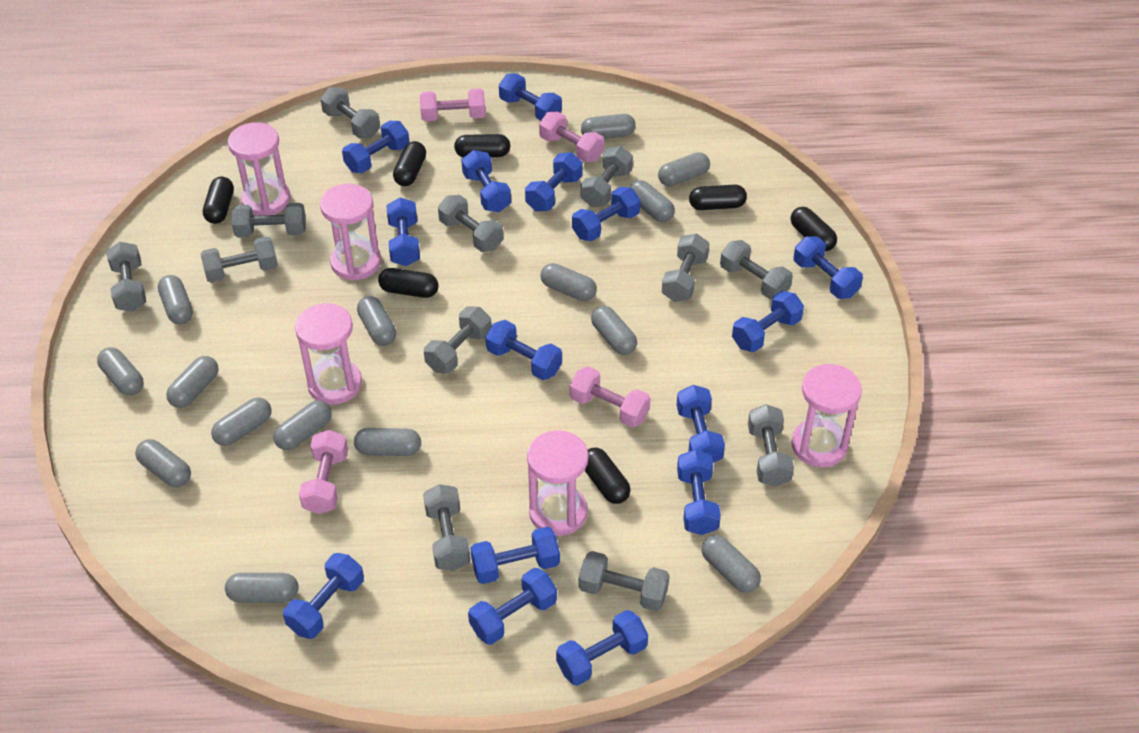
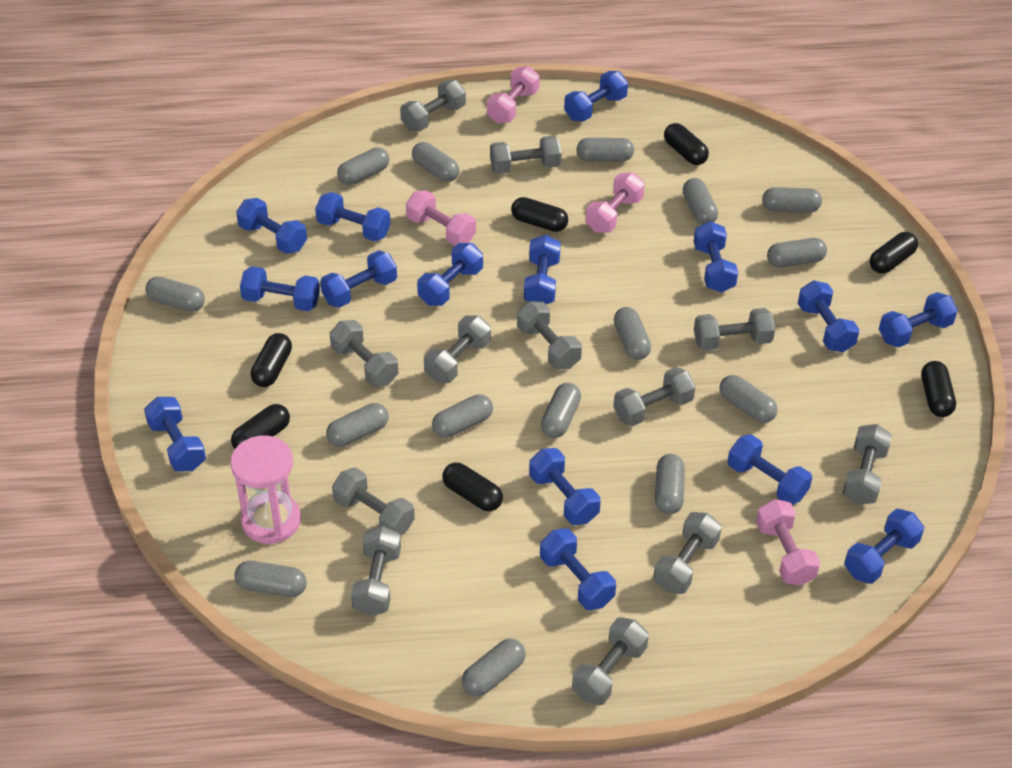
pink hourglass: 5 -> 1

